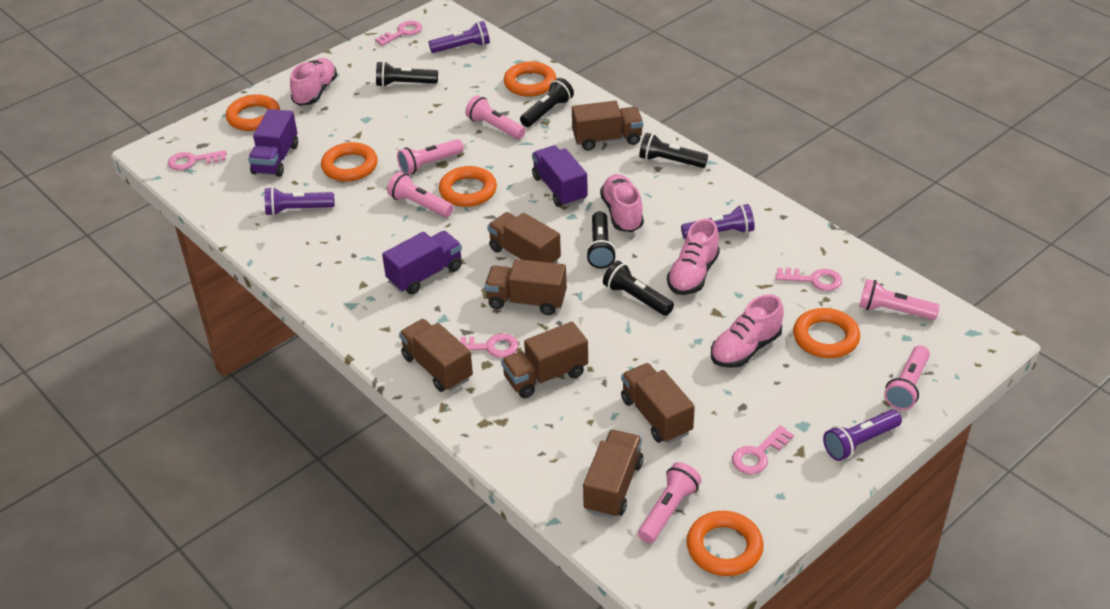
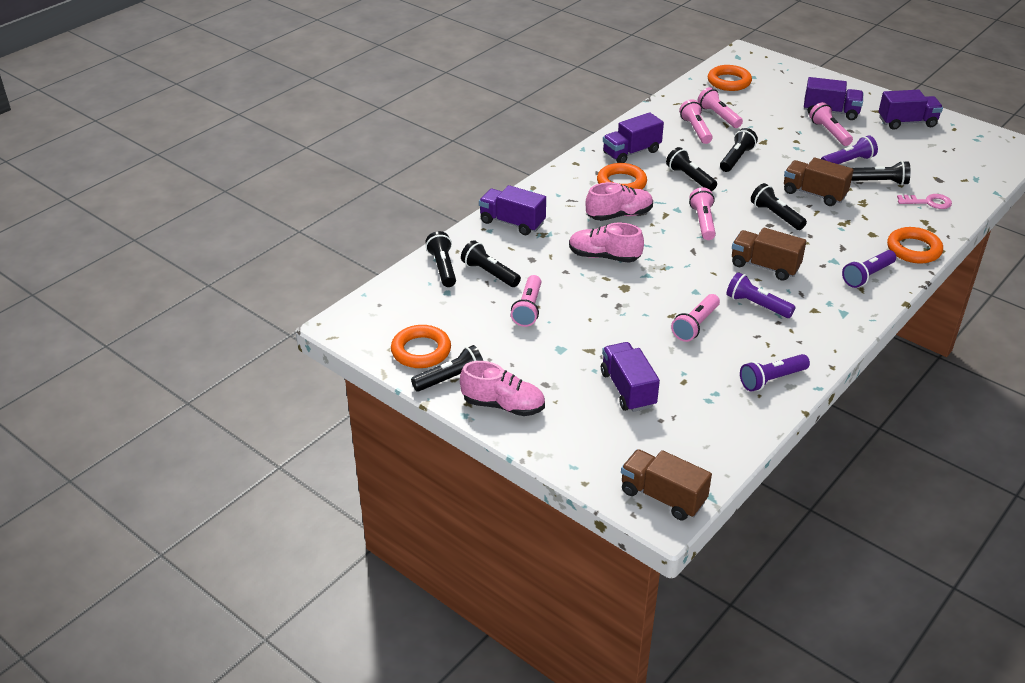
black flashlight: 5 -> 7
brown truck: 7 -> 3
orange ring: 6 -> 4
pink key: 5 -> 1
pink shoe: 4 -> 3
purple truck: 3 -> 5

